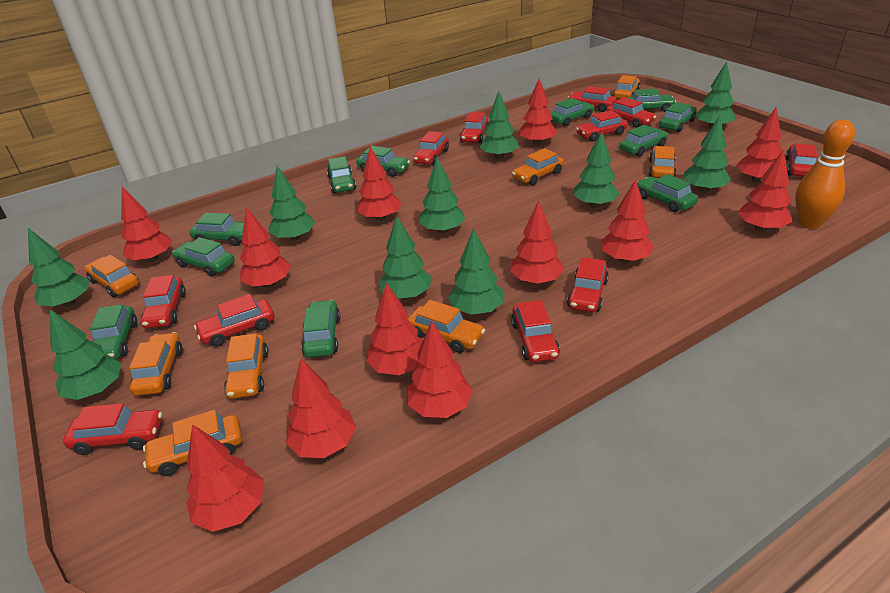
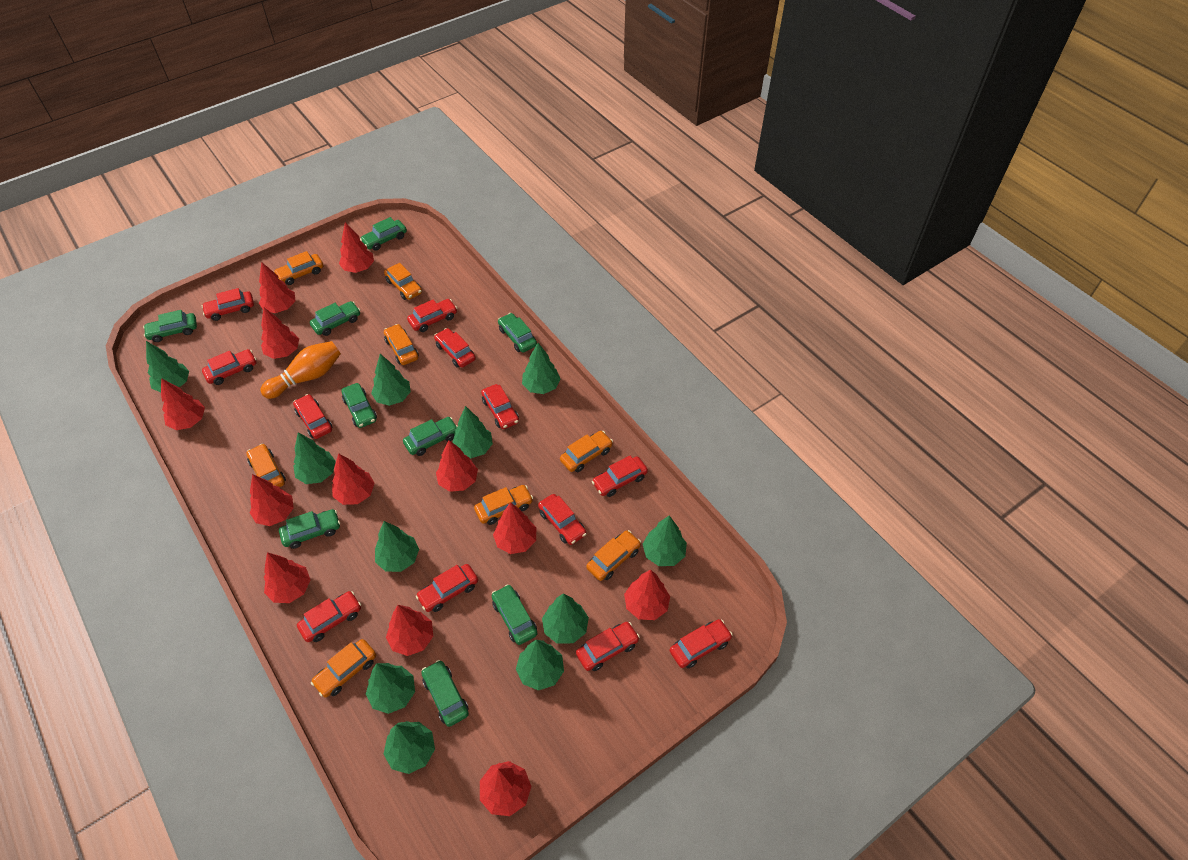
green car: 11 -> 9
green tree: 10 -> 11
red car: 11 -> 12

